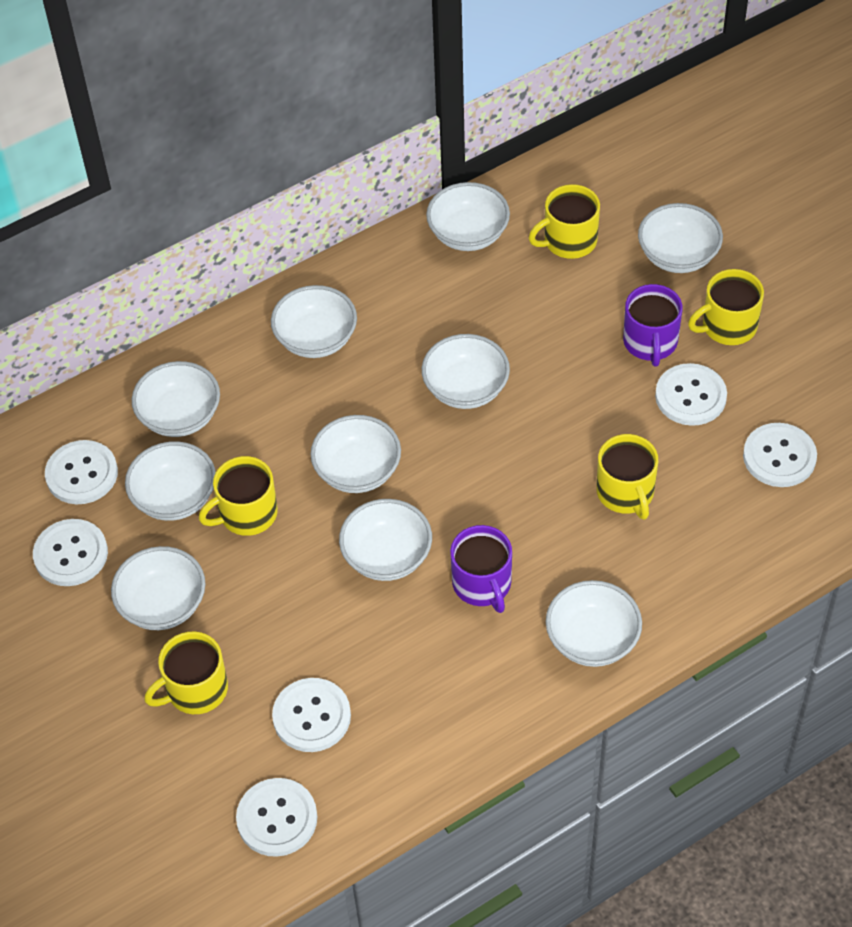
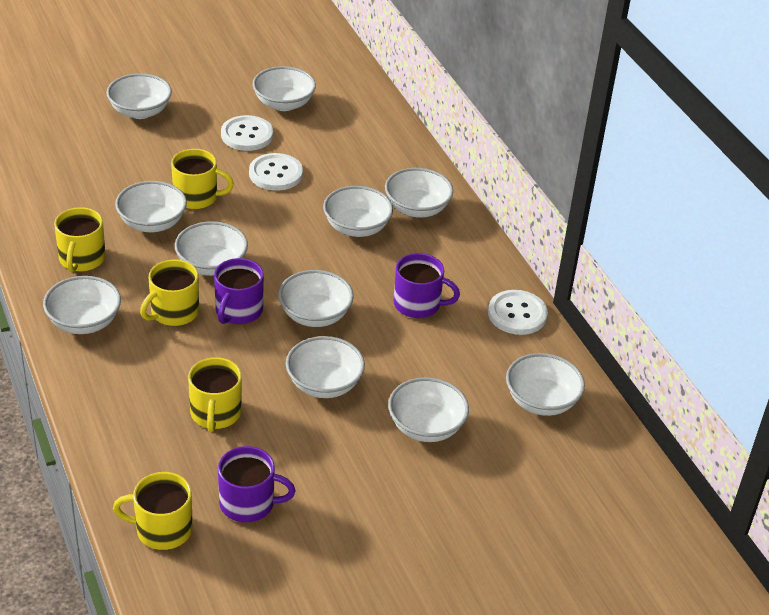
purple mug: 2 -> 3
white bowl: 10 -> 11
white button: 6 -> 3

